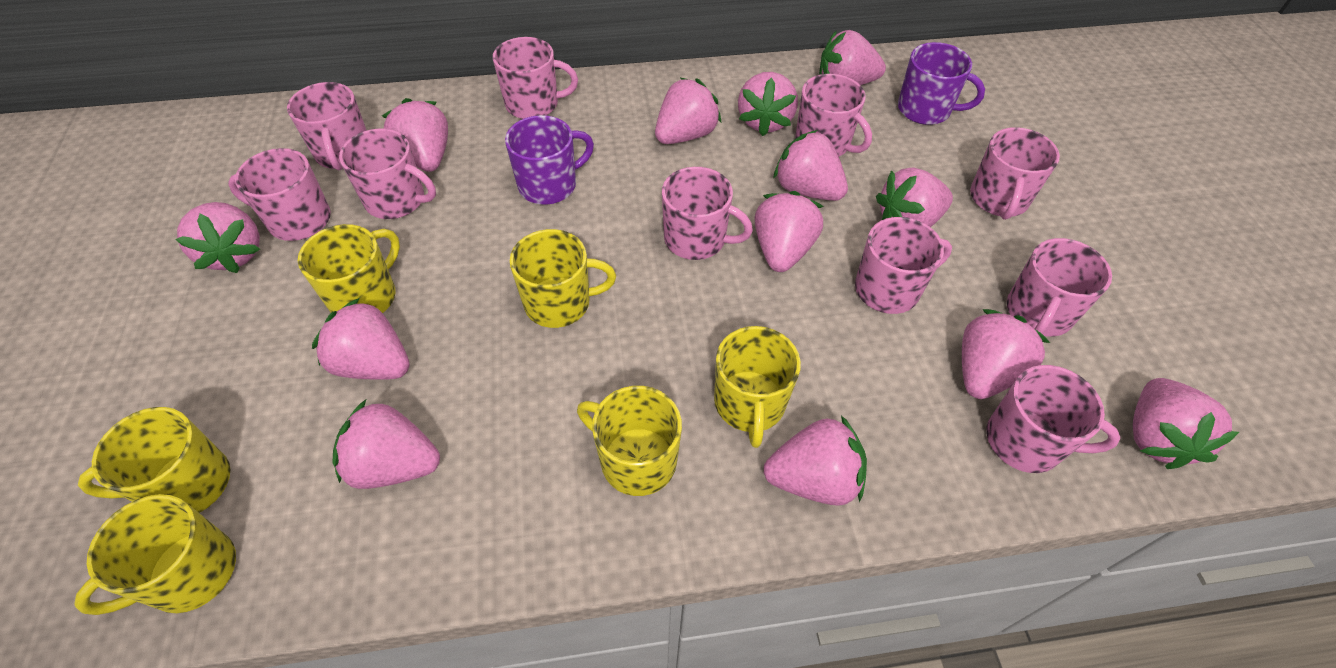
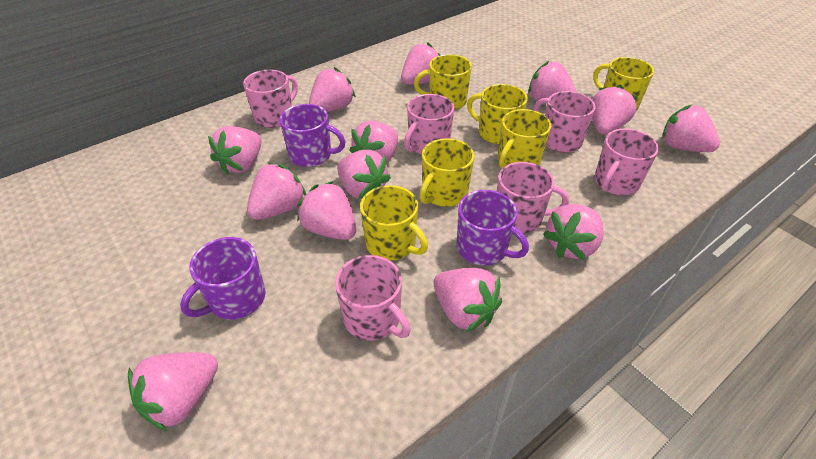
pink mug: 10 -> 6
purple mug: 2 -> 3

